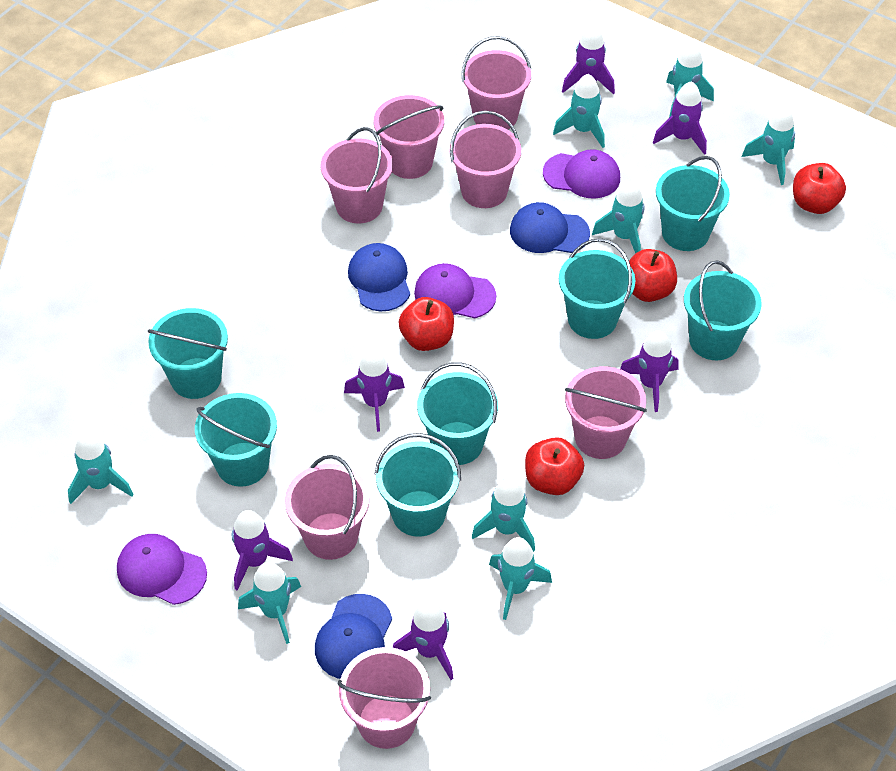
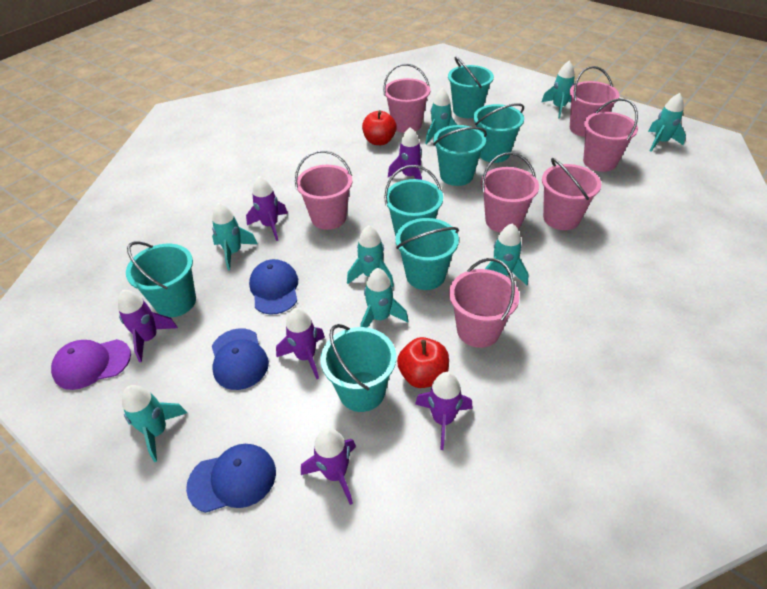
purple cap: 3 -> 1
red apple: 4 -> 2

